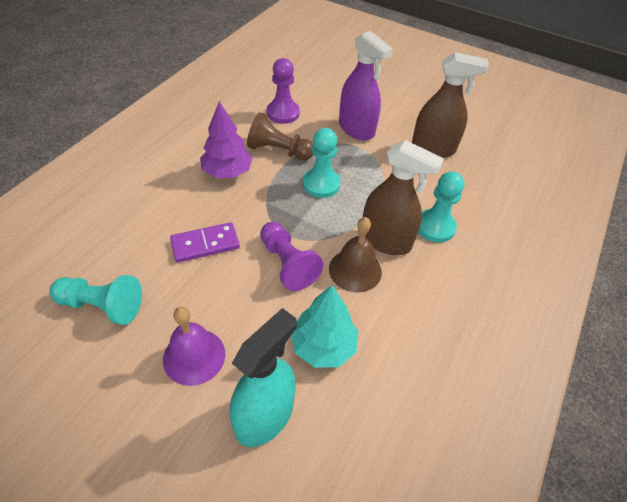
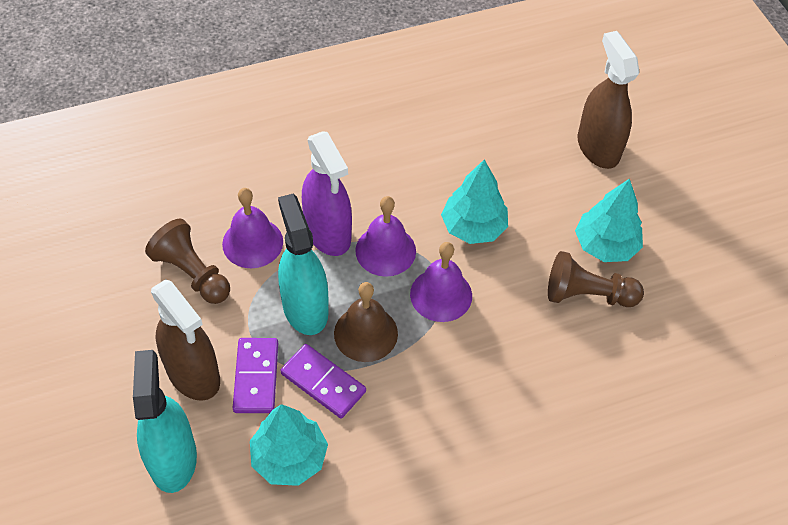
brown pawn: 1 -> 2
purple bell: 1 -> 3
purple domino: 1 -> 2
purple pawn: 2 -> 0
purple tree: 1 -> 0
turquoise pawn: 3 -> 0
turquoise spray bottle: 1 -> 2
turquoise tree: 1 -> 3

